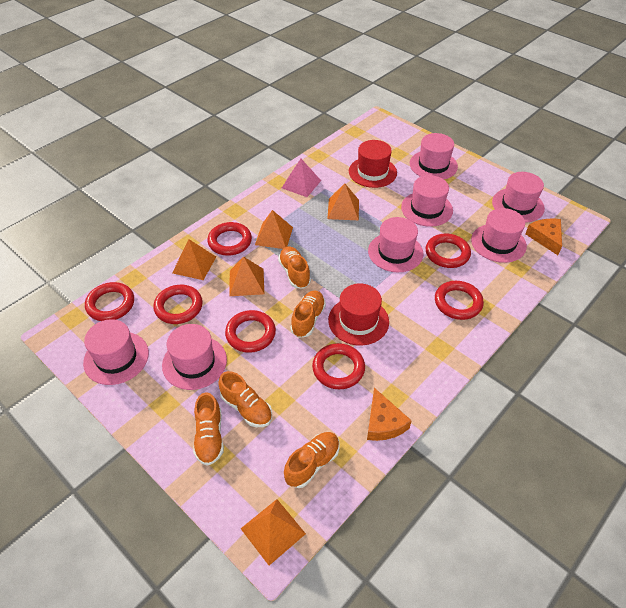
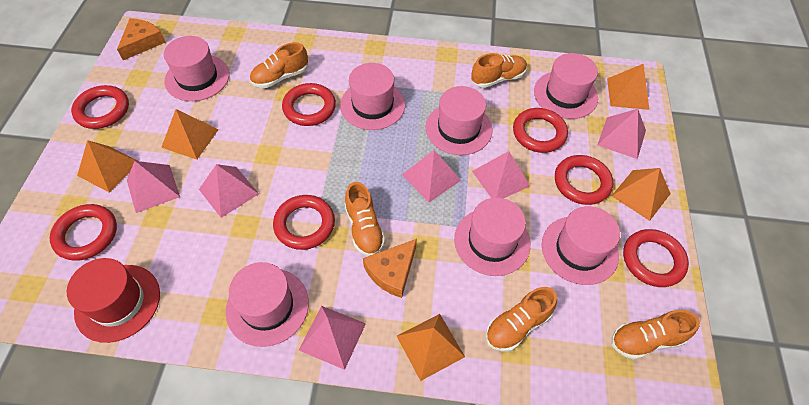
pink pyramid: 1 -> 6
red hat: 2 -> 1

